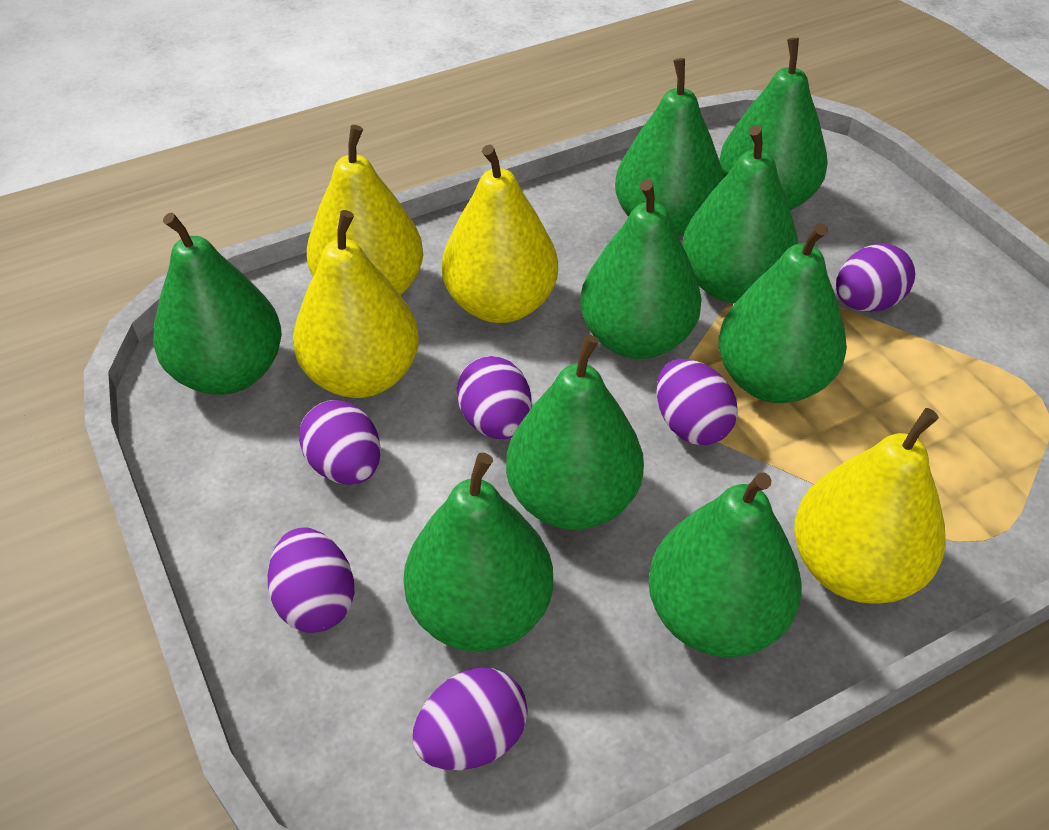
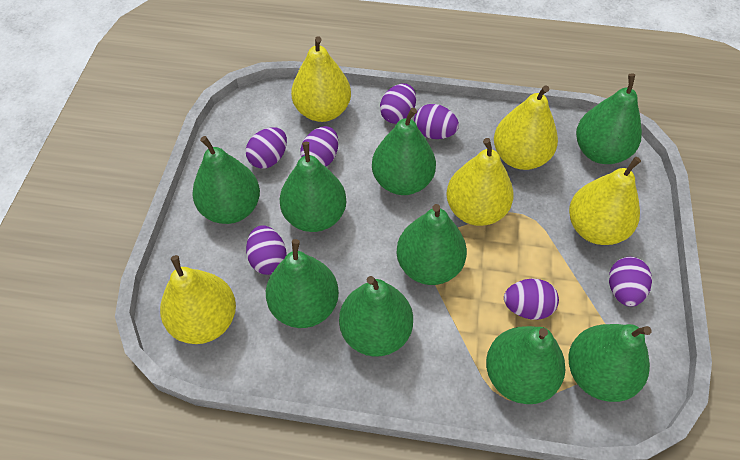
purple egg: 6 -> 7
yellow pear: 4 -> 5

